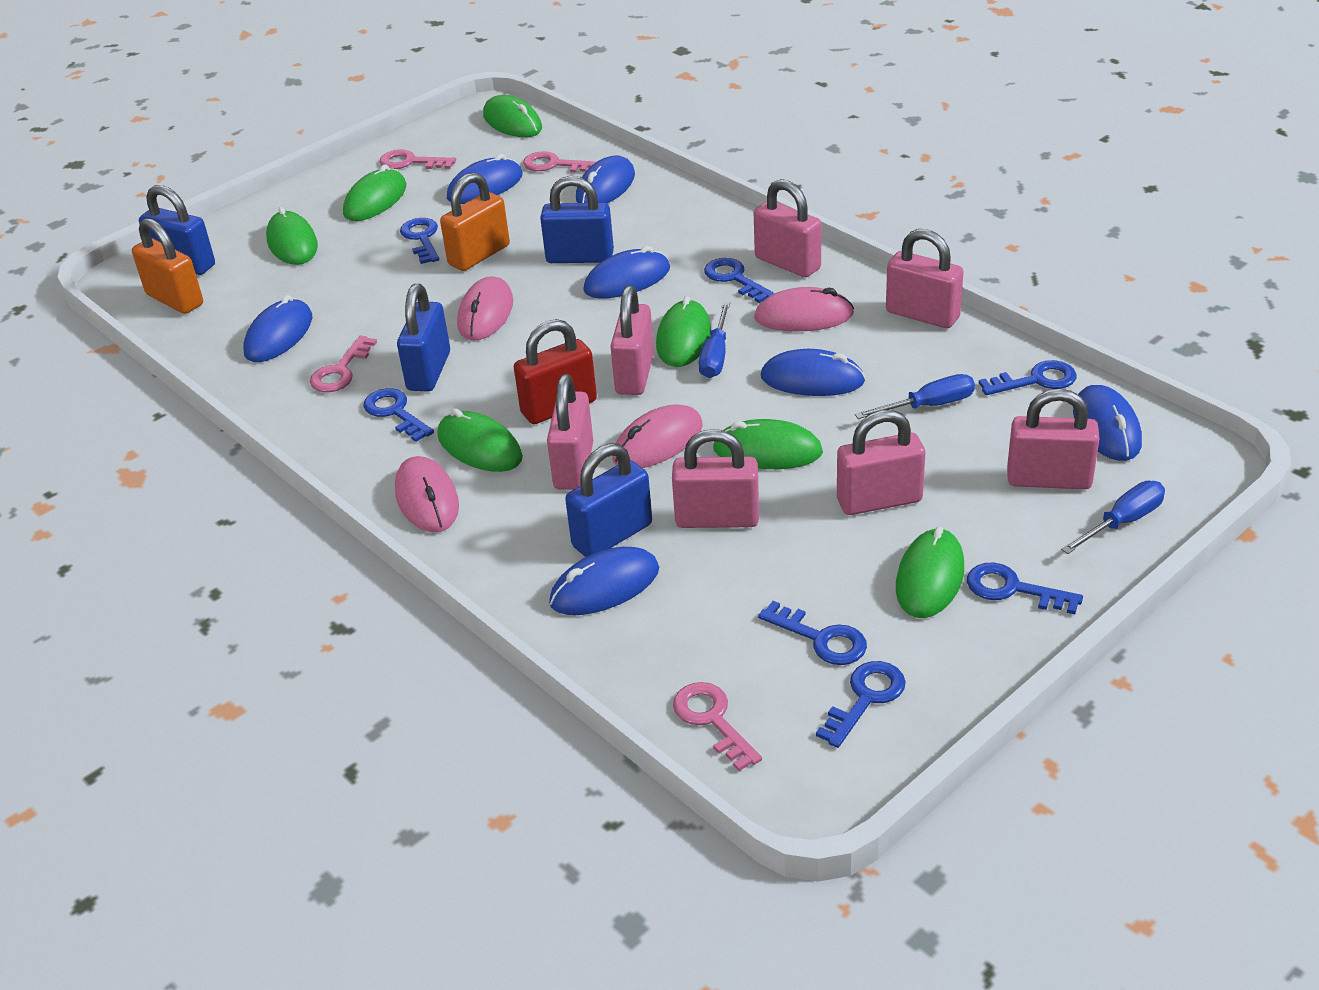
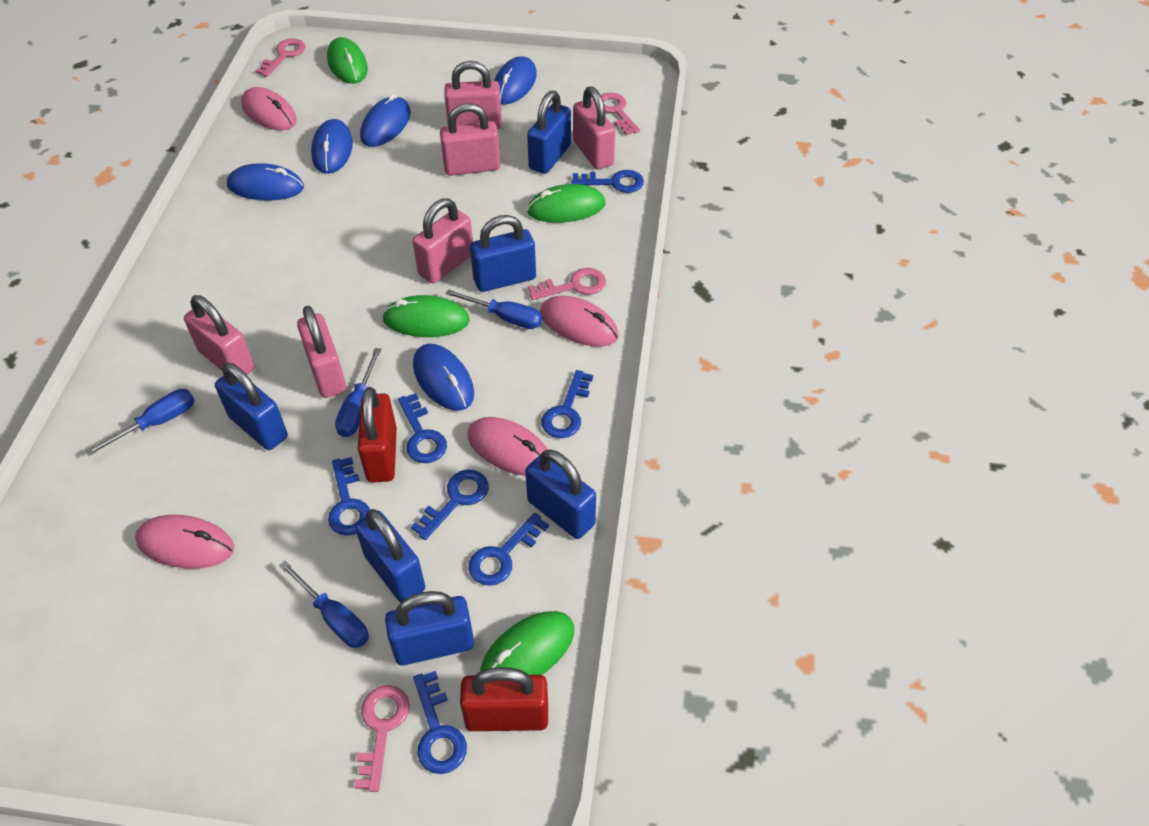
blue mouse: 7 -> 5
blue padlock: 4 -> 6
blue screwdriver: 3 -> 4
green mouse: 7 -> 4
orange padlock: 2 -> 0
pink padlock: 7 -> 6
red padlock: 1 -> 2

